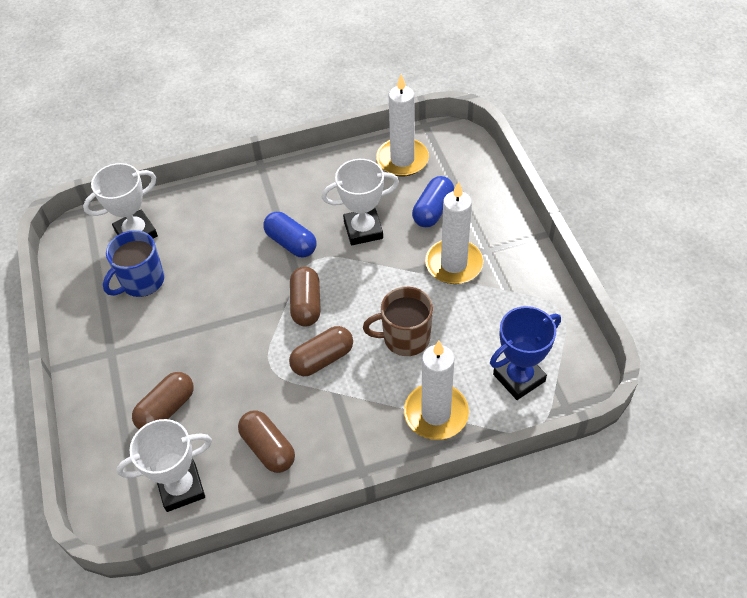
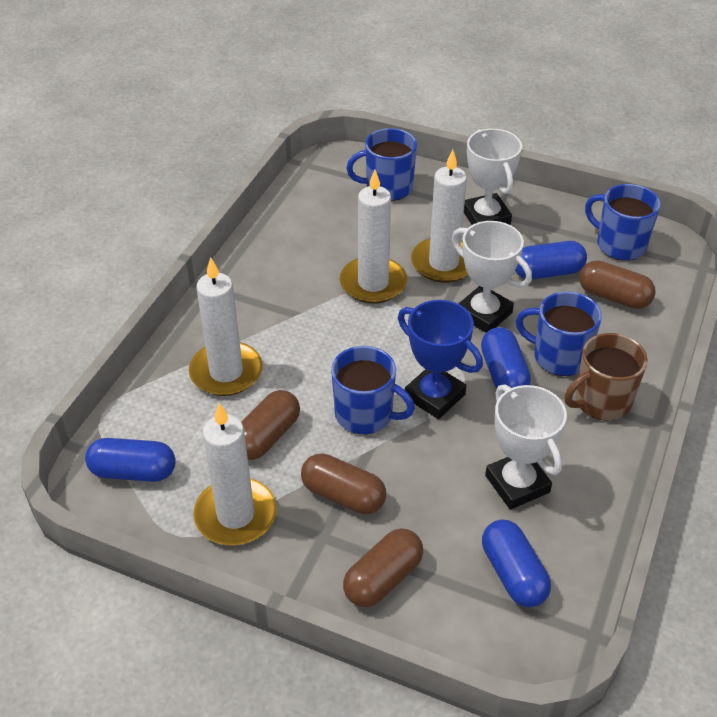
blue capsule: 2 -> 4
blue mug: 1 -> 4
white candle: 3 -> 4

